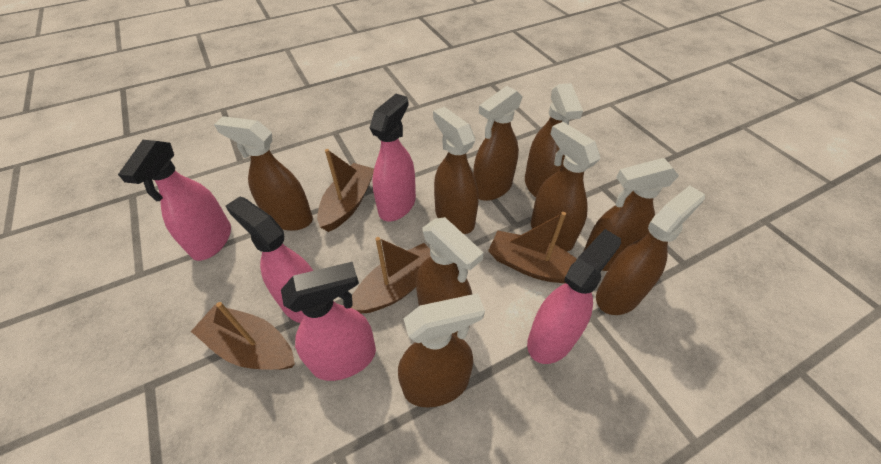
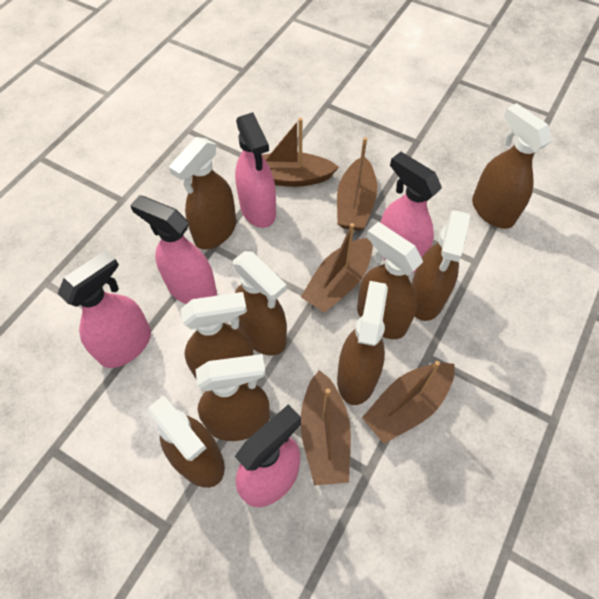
brown boat: 4 -> 5

